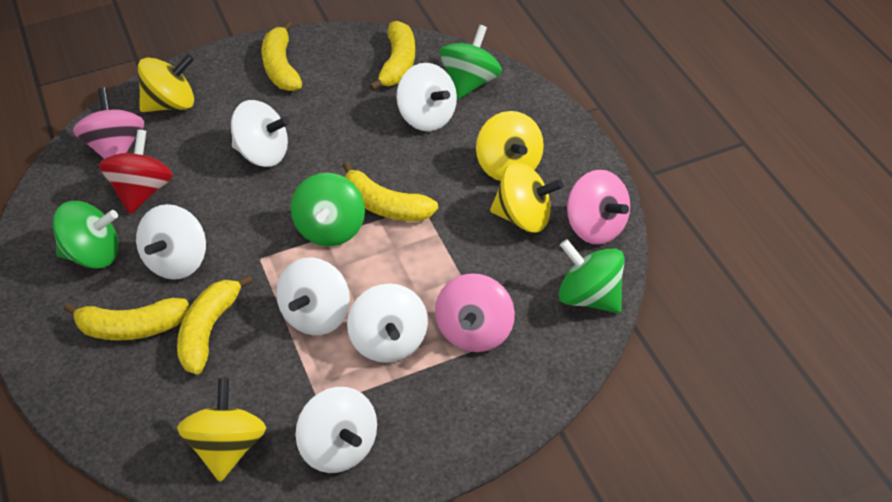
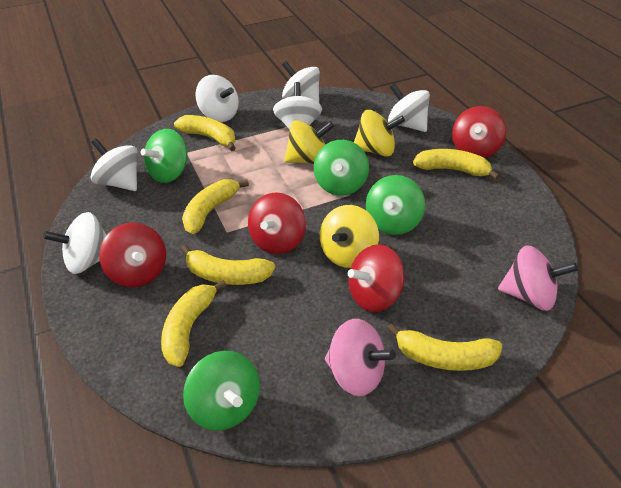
pink spinning top: 3 -> 2
red spinning top: 1 -> 4
yellow banana: 5 -> 6
yellow spinning top: 4 -> 3

